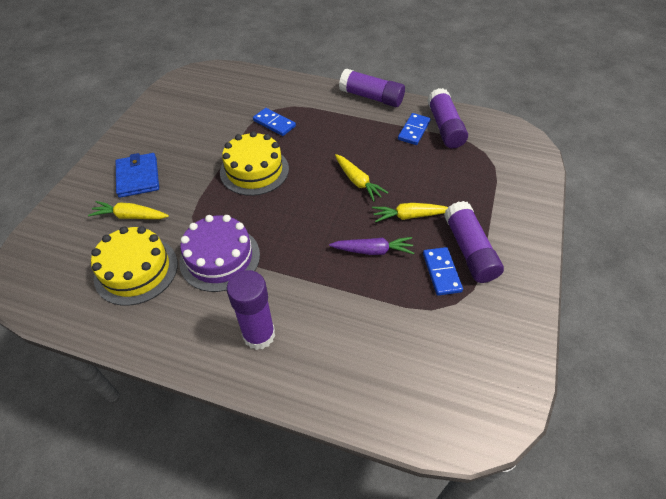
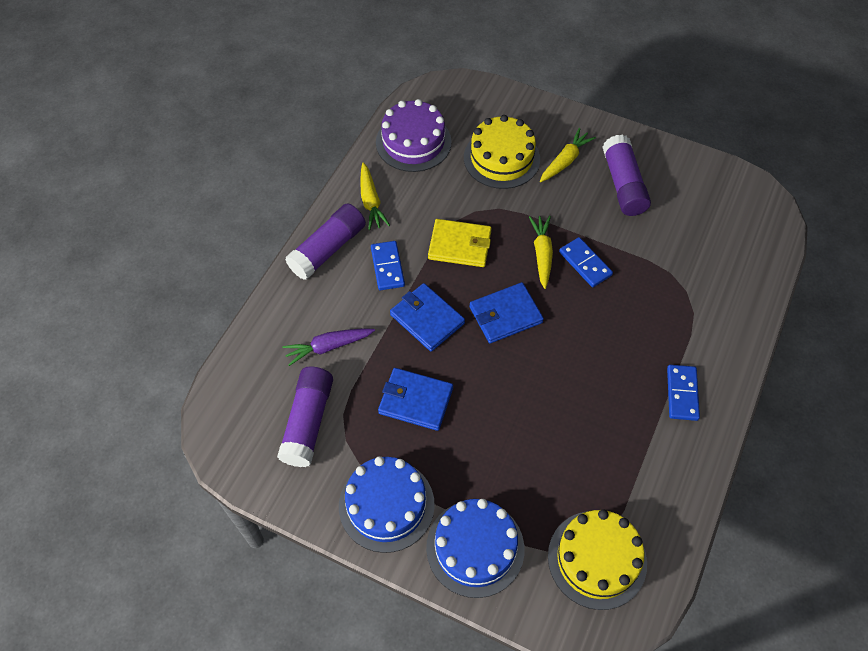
blue cake: 0 -> 2
blue wallet: 1 -> 3
purple glue stick: 4 -> 3
yellow wallet: 0 -> 1

